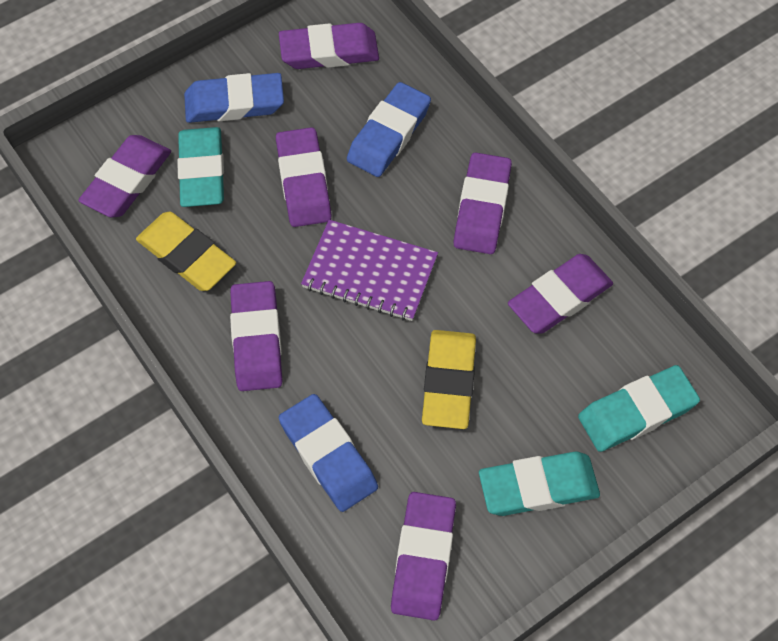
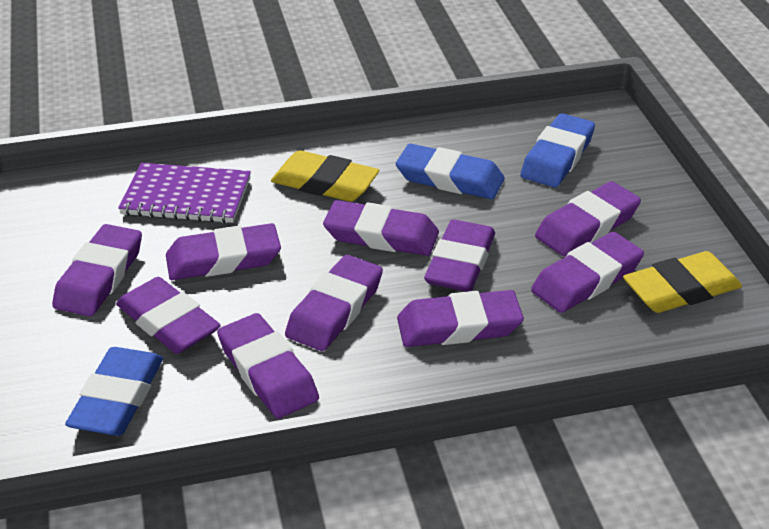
purple eraser: 7 -> 10
turquoise eraser: 3 -> 0

